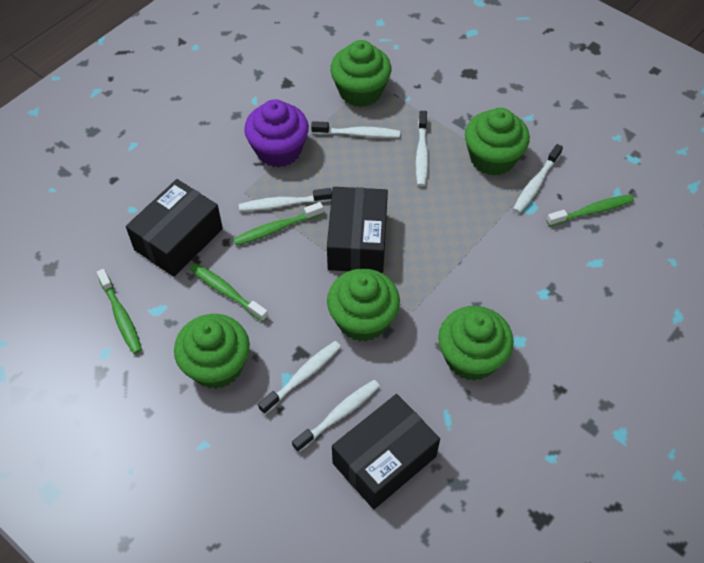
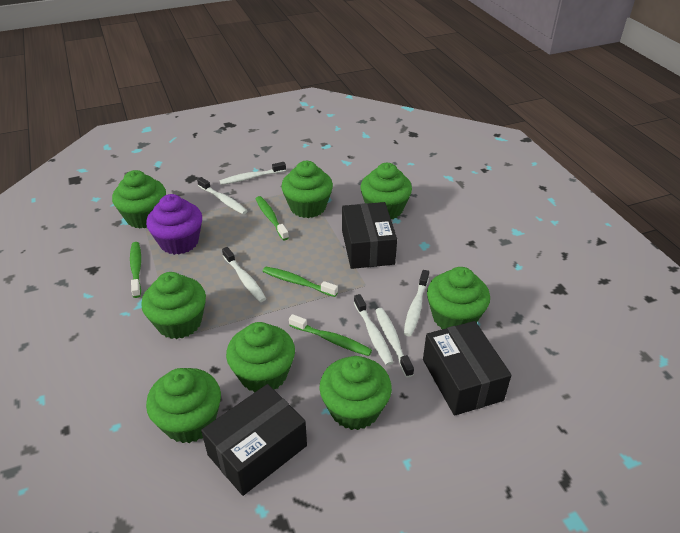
green cupcake: 5 -> 8

